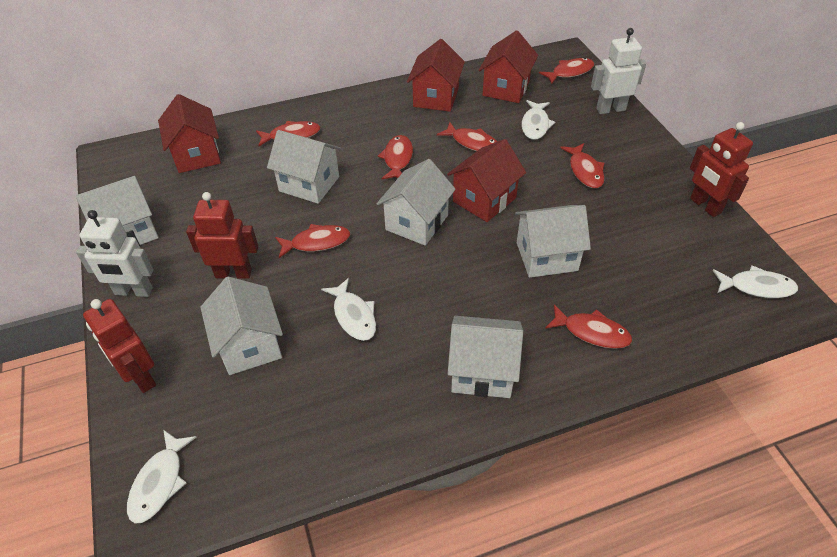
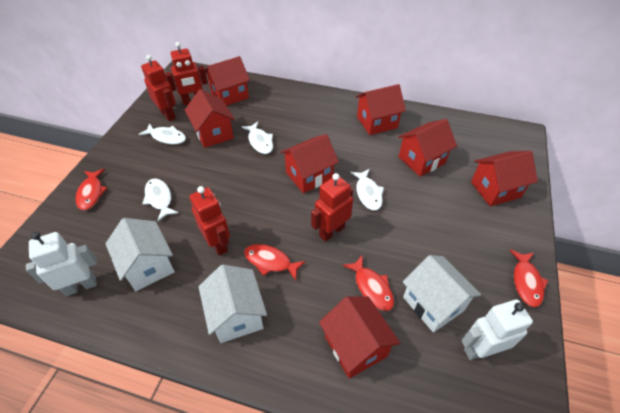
red fish: 7 -> 4
red house: 4 -> 7
red robot: 3 -> 4
white house: 6 -> 3

